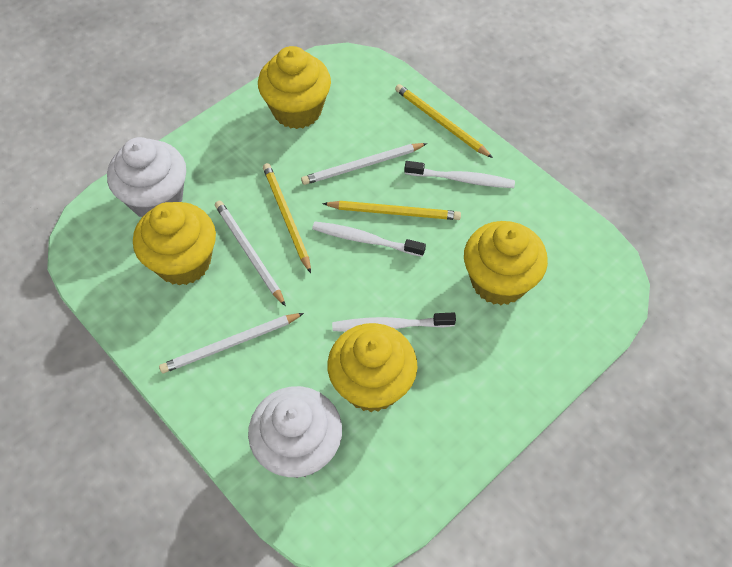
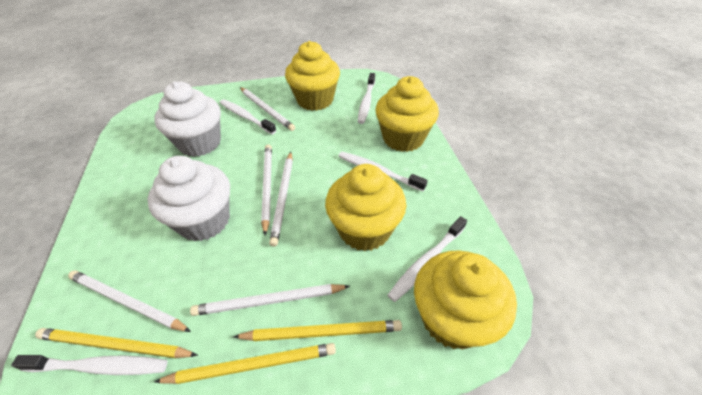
white pencil: 3 -> 5
white toothbrush: 3 -> 5

